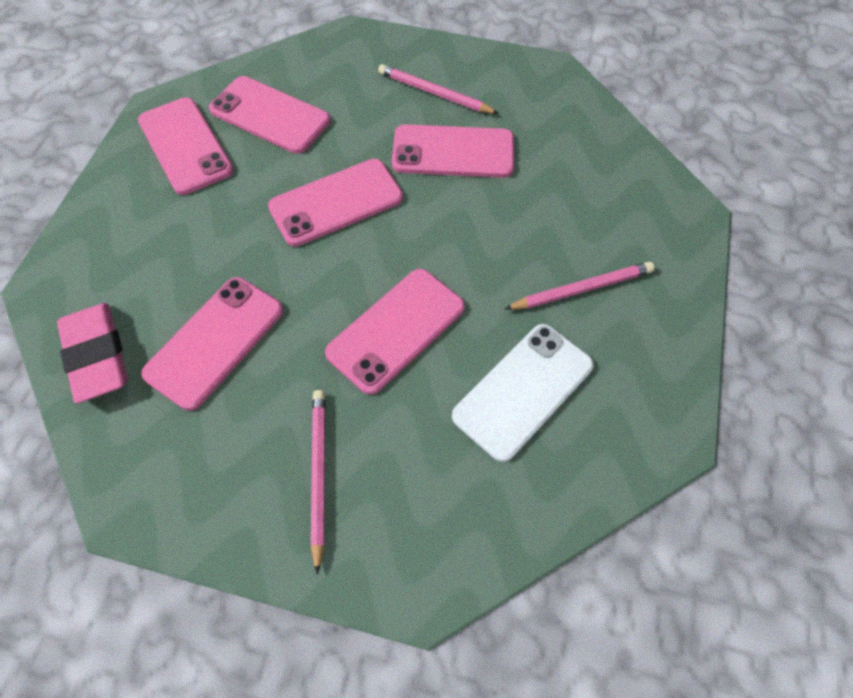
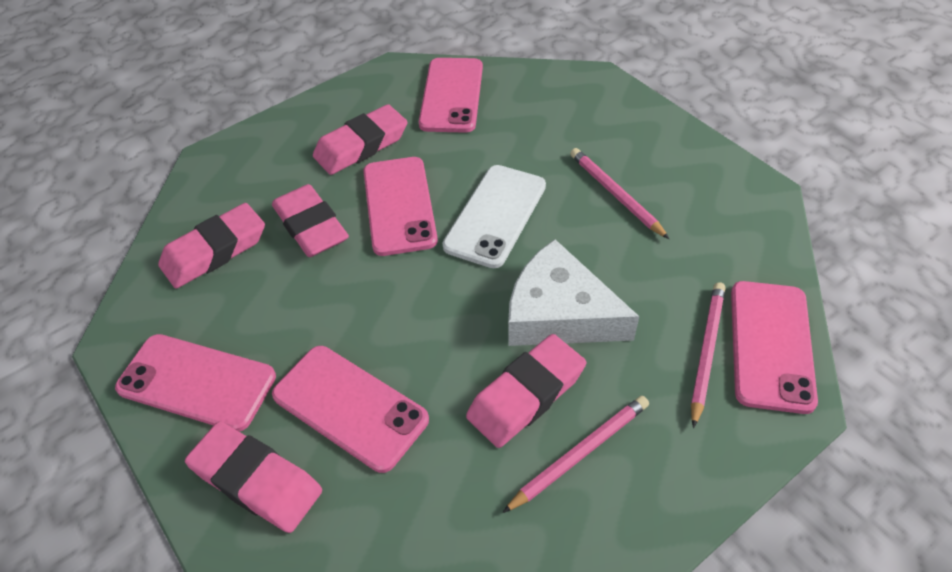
pink eraser: 1 -> 5
pink phone: 6 -> 5
white cheese: 0 -> 1

